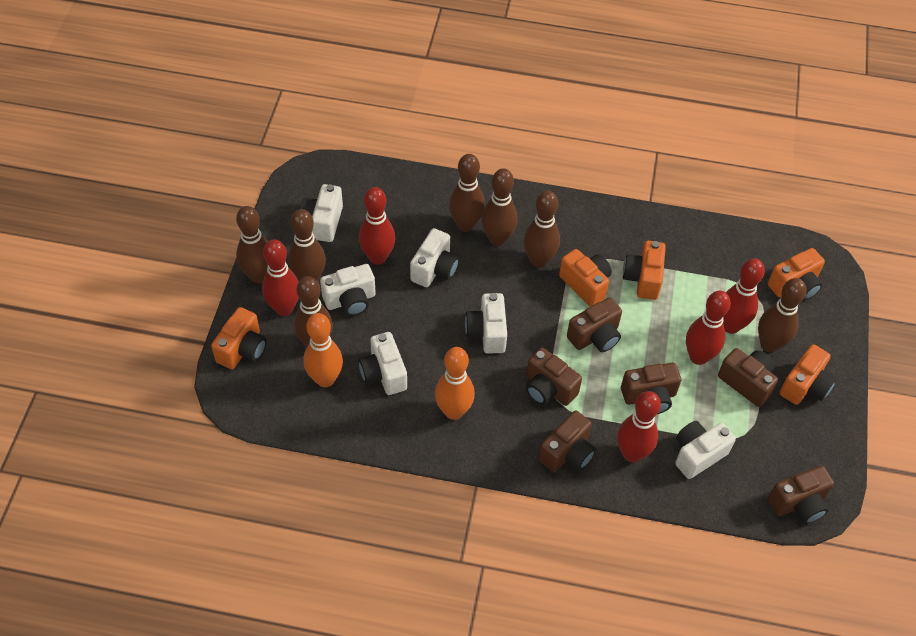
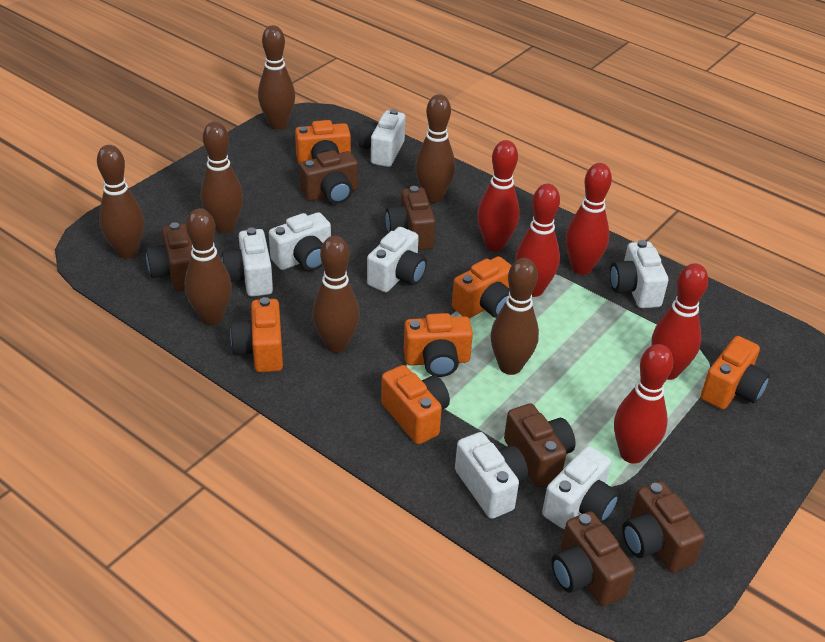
orange bowling pin: 2 -> 0
orange camera: 5 -> 6
white camera: 6 -> 7

